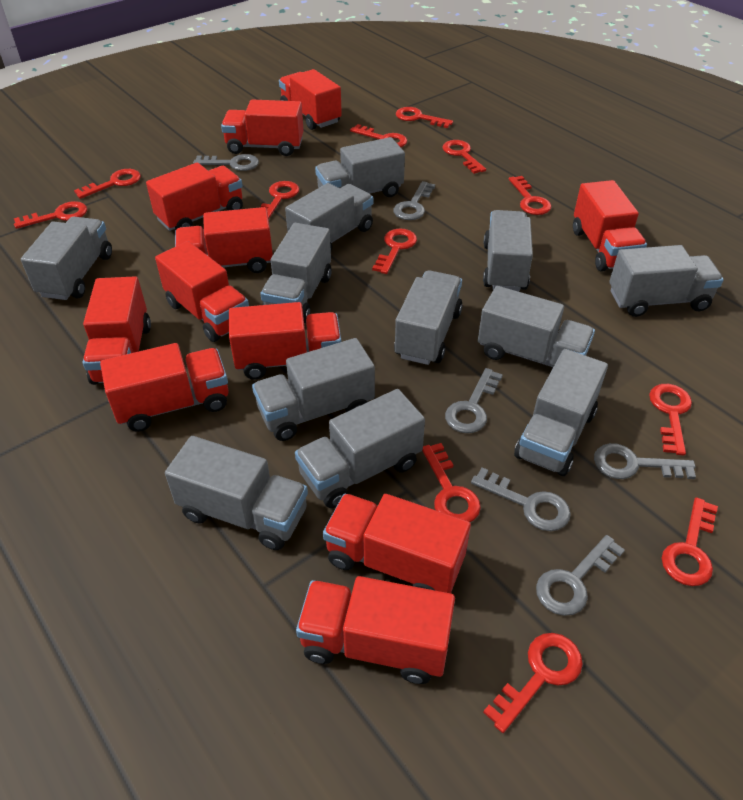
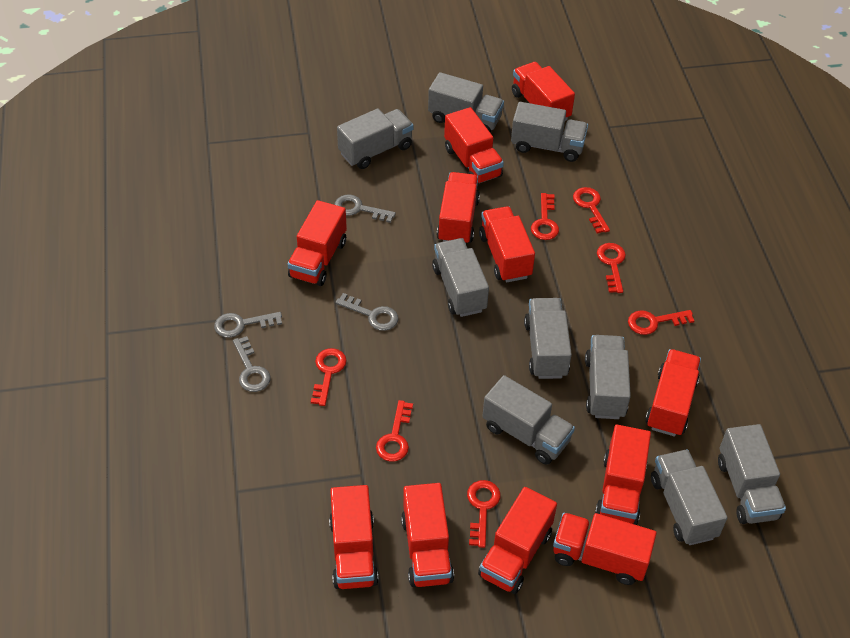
grey key: 6 -> 4
grey truck: 12 -> 9
red key: 12 -> 7

